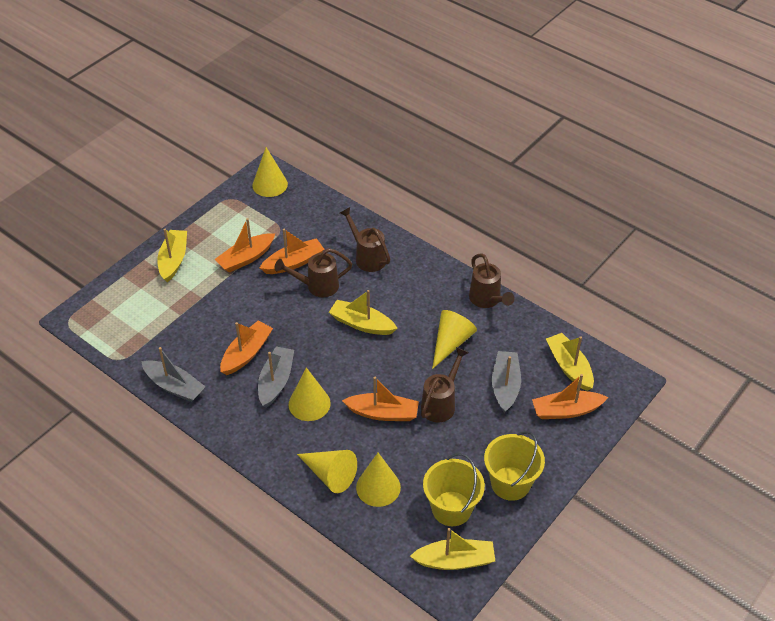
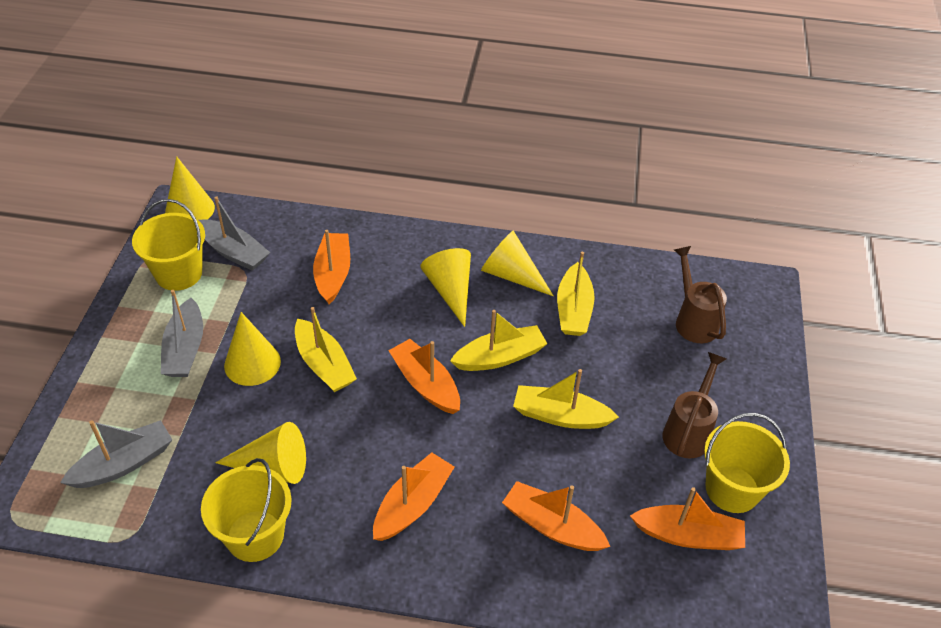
brown watering can: 4 -> 2
yellow bucket: 2 -> 3

